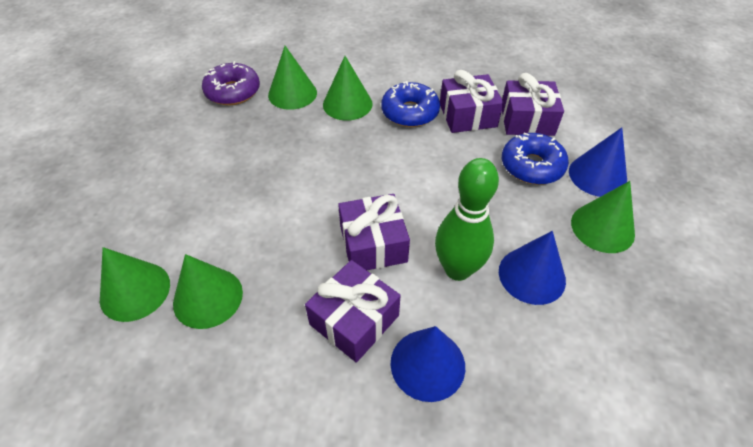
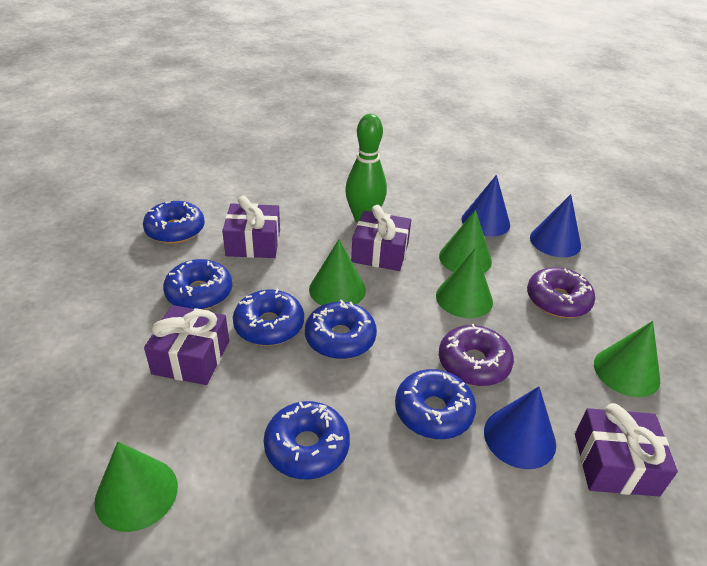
blue donut: 2 -> 6
purple donut: 1 -> 2

